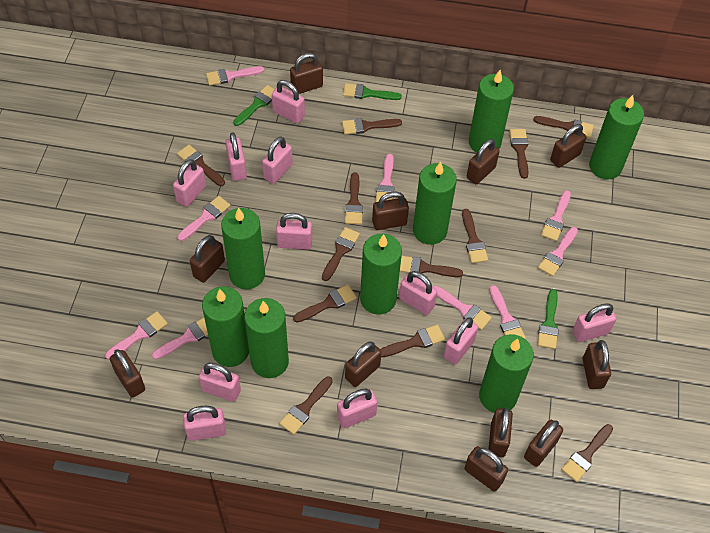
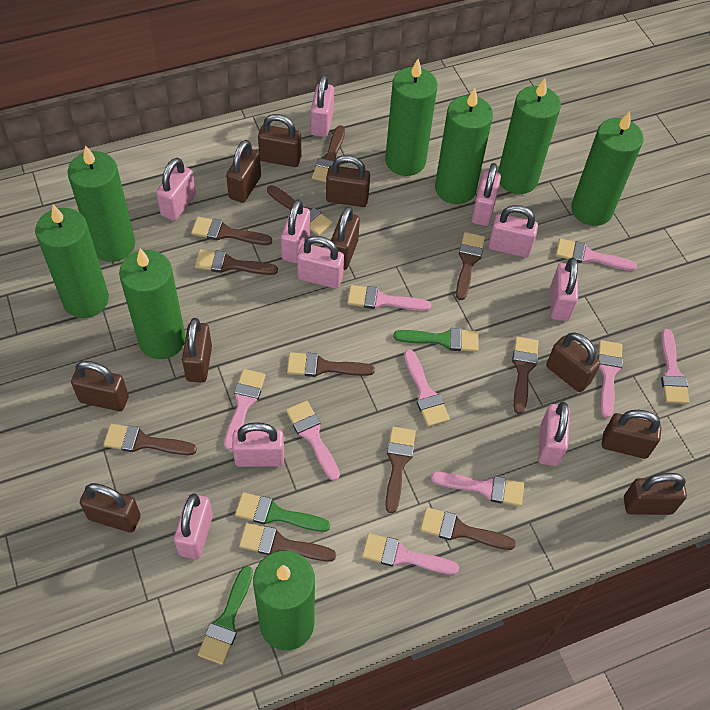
brown brush: 12 -> 11
brown padlock: 11 -> 10
pink padlock: 11 -> 10

